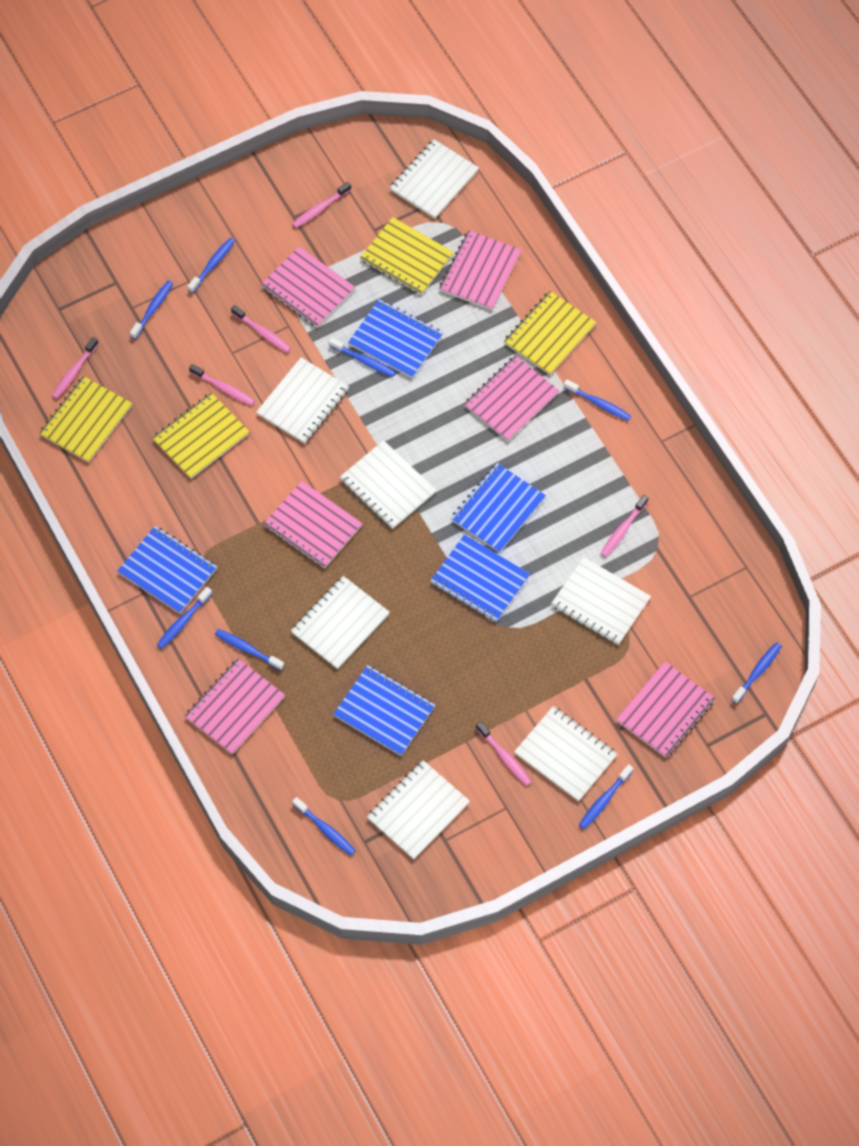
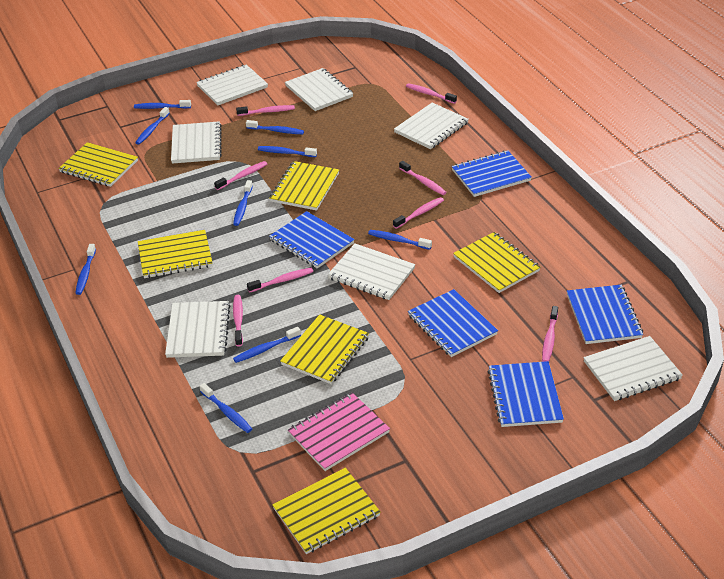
pink notebook: 6 -> 1
pink toothbrush: 6 -> 8
yellow notebook: 4 -> 6

